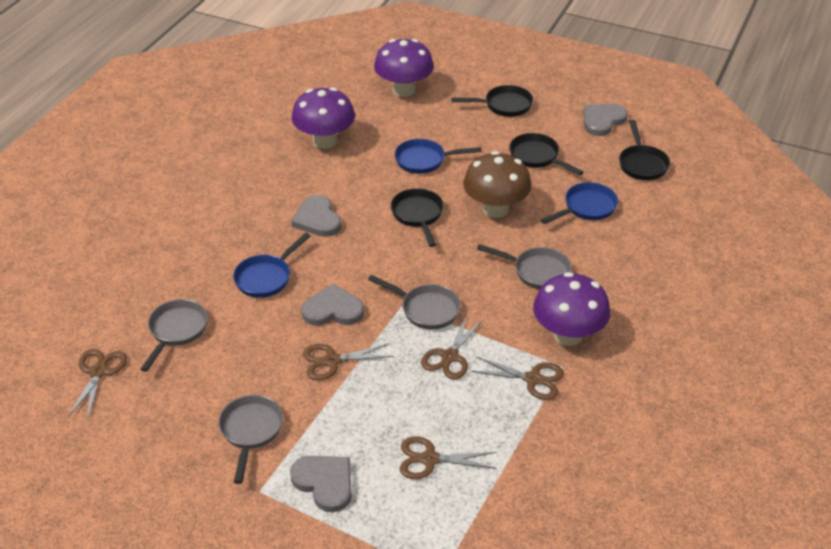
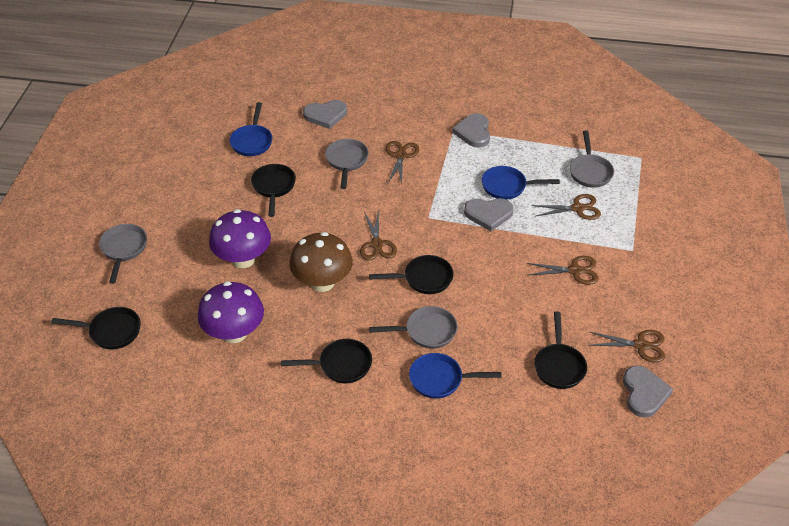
black pan: 4 -> 5
purple mushroom: 3 -> 2

